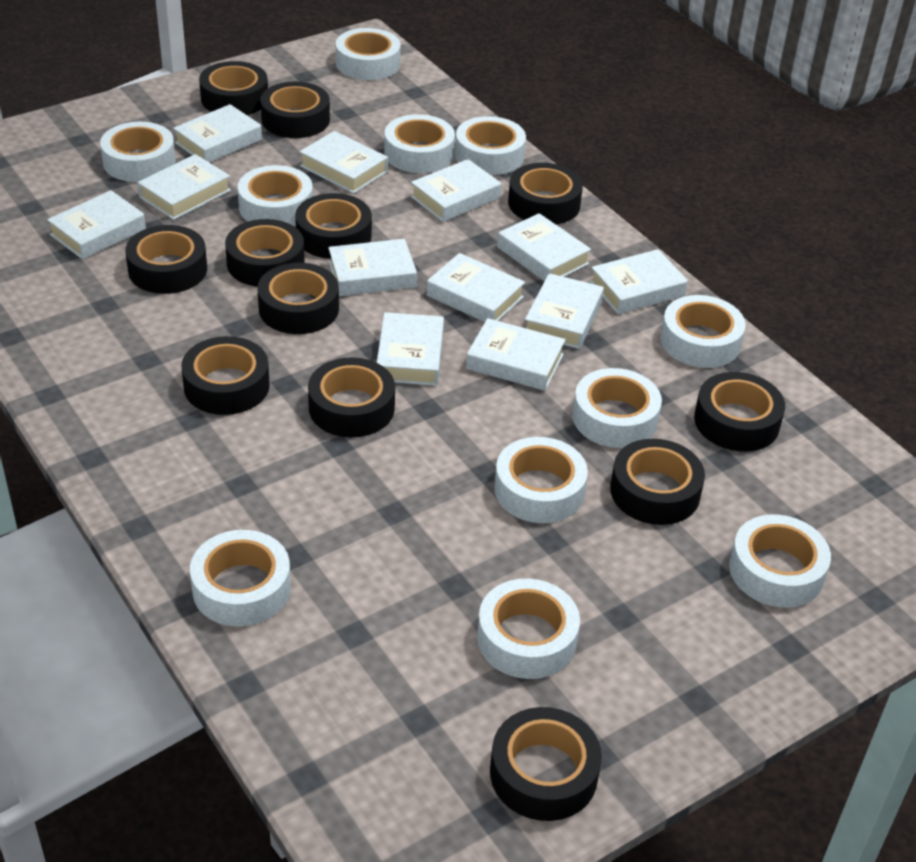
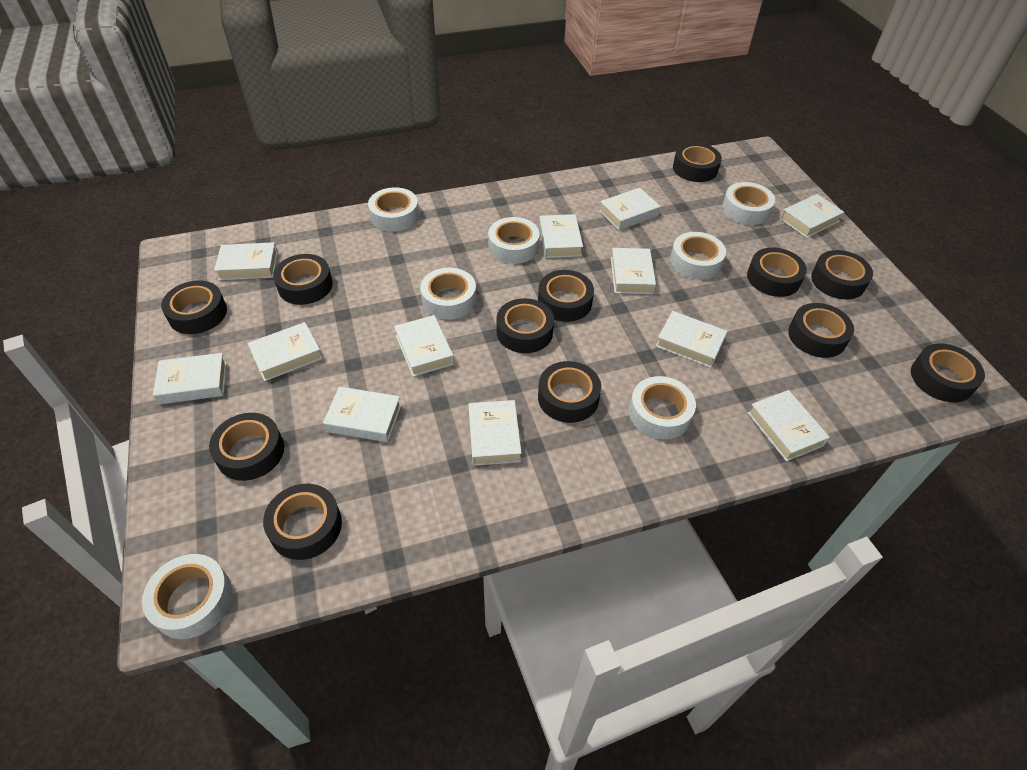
white tape: 11 -> 7

